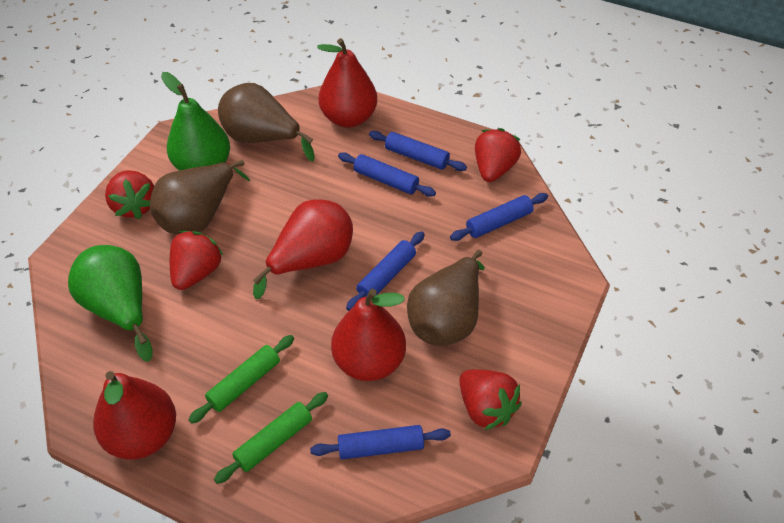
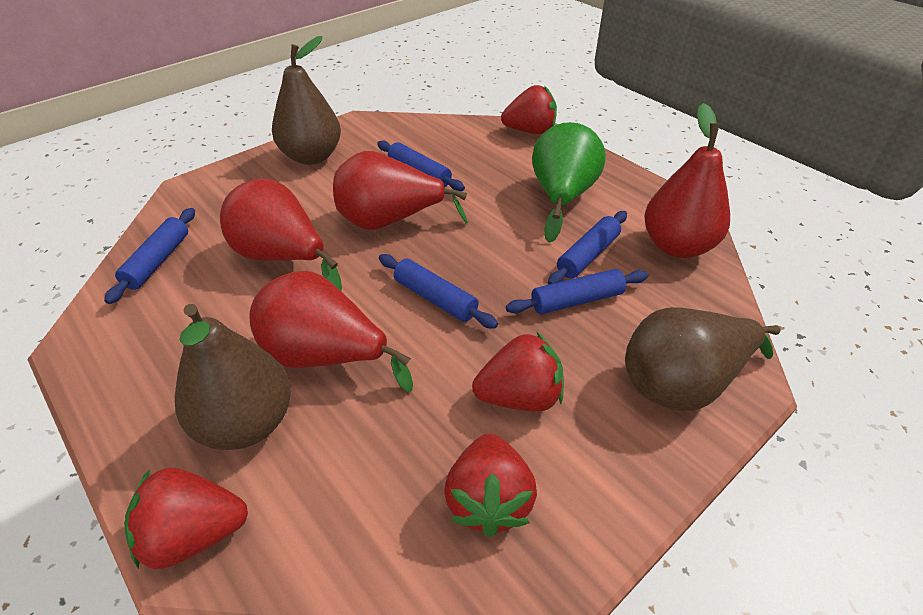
green pear: 2 -> 1
green rolling pin: 2 -> 0

